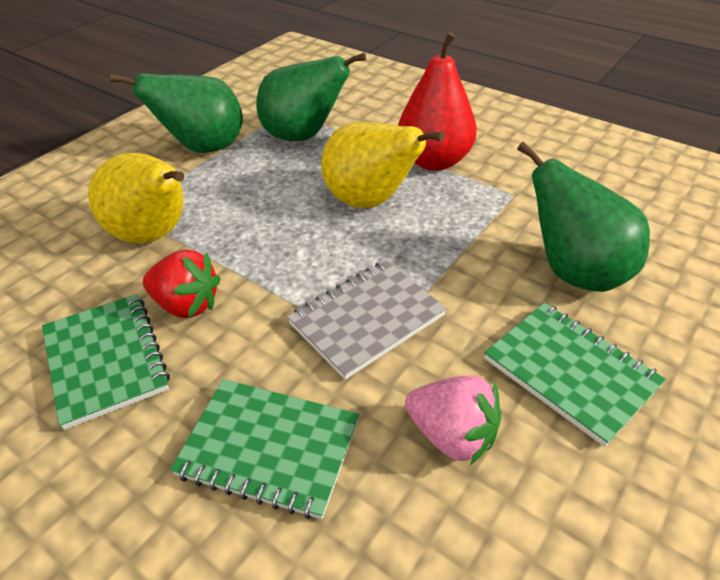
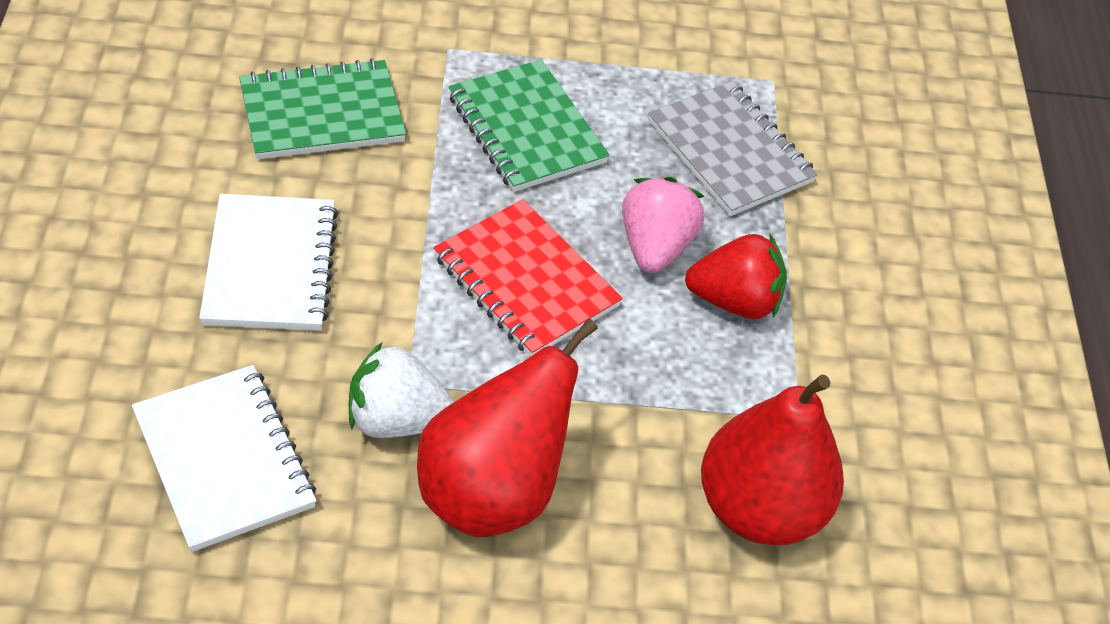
green notebook: 3 -> 2
green pear: 3 -> 0
red notebook: 0 -> 1
red pear: 1 -> 2
white notebook: 0 -> 2
white strawberry: 0 -> 1
yellow pear: 2 -> 0

